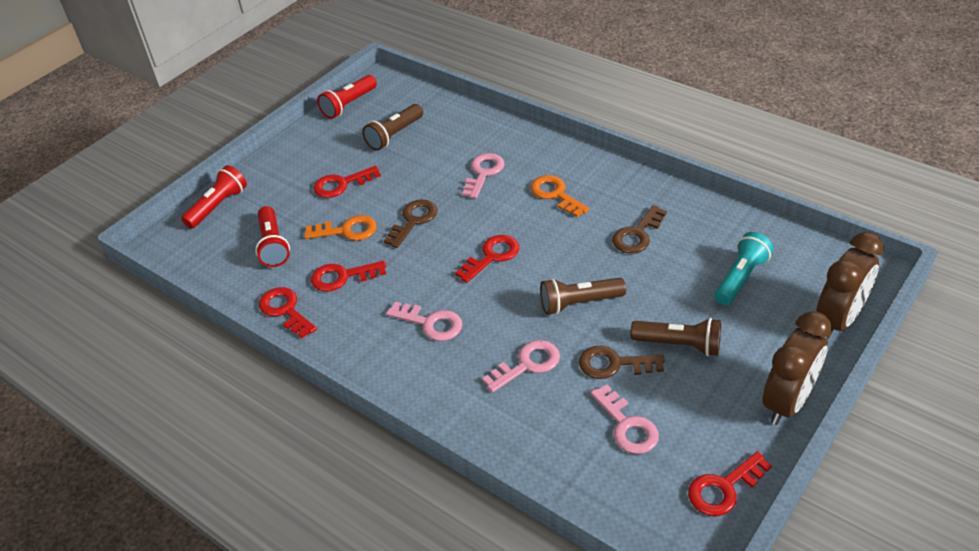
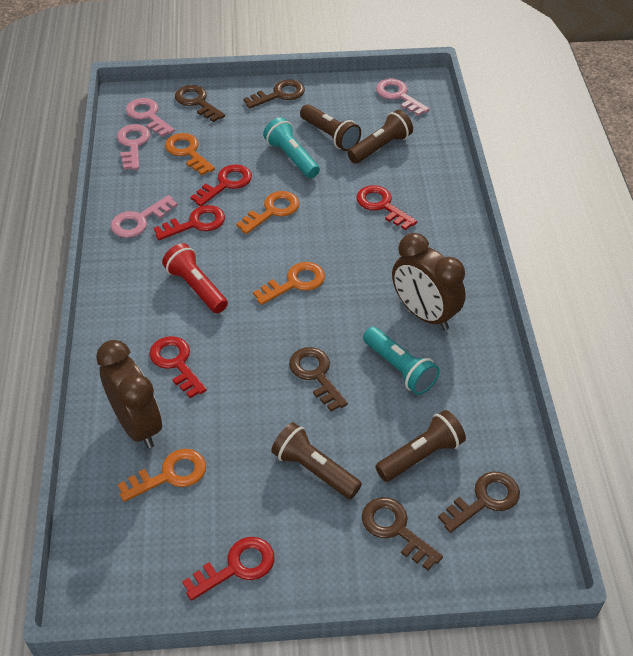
brown flashlight: 3 -> 4
brown key: 3 -> 5
orange key: 2 -> 4
red flashlight: 3 -> 1
turquoise flashlight: 1 -> 2

